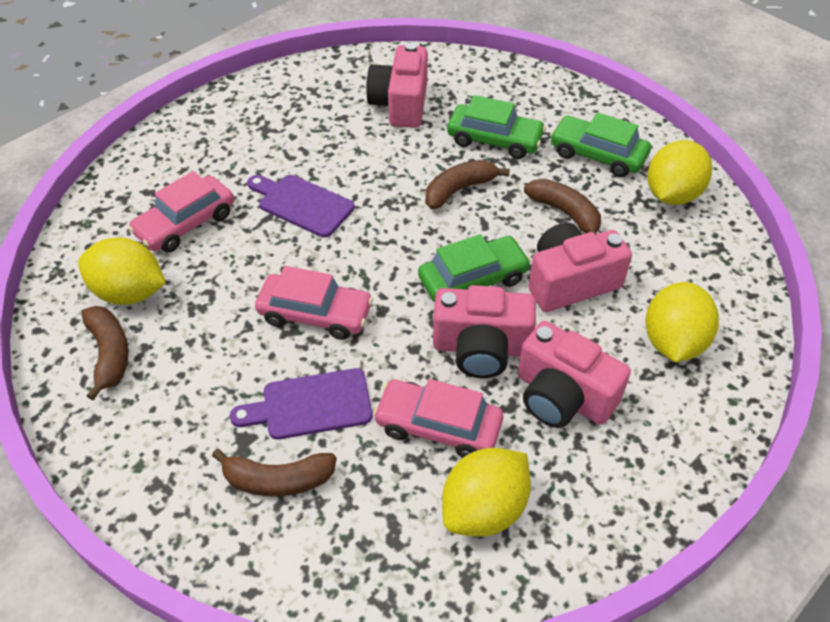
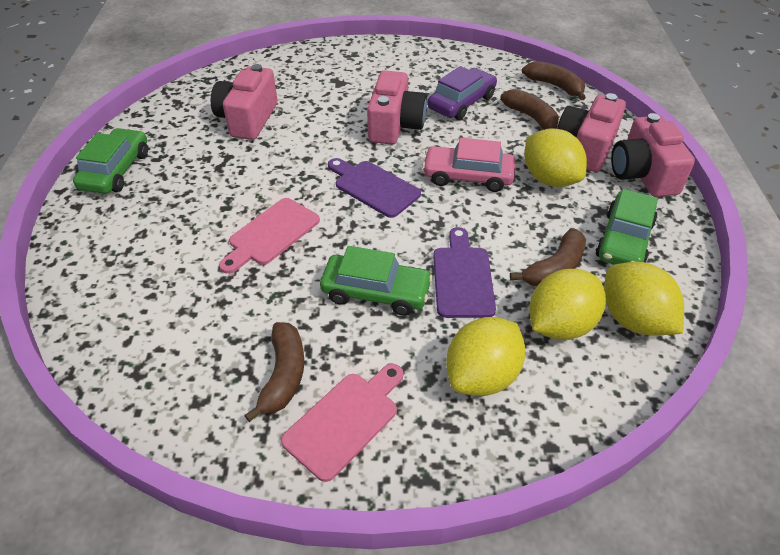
pink car: 3 -> 1
pink cutting board: 0 -> 2
purple car: 0 -> 1

